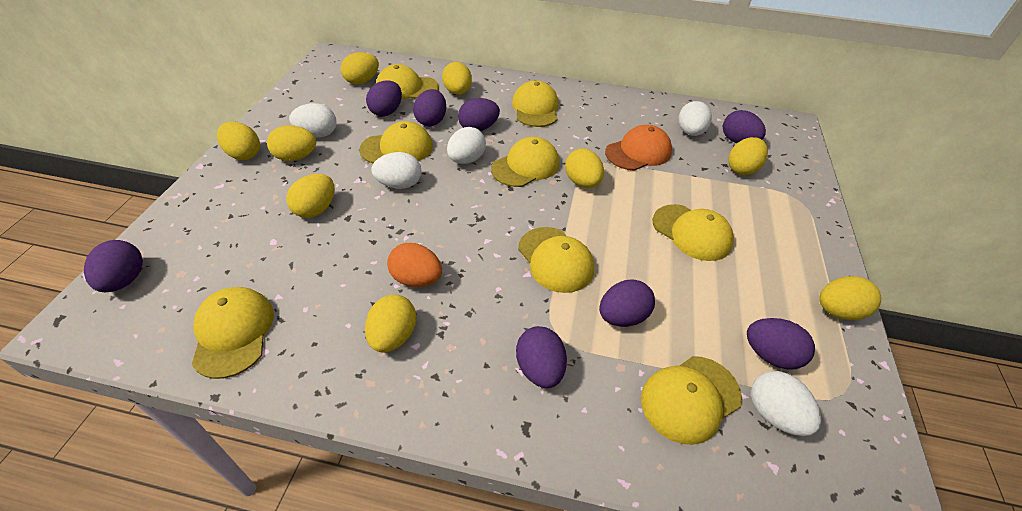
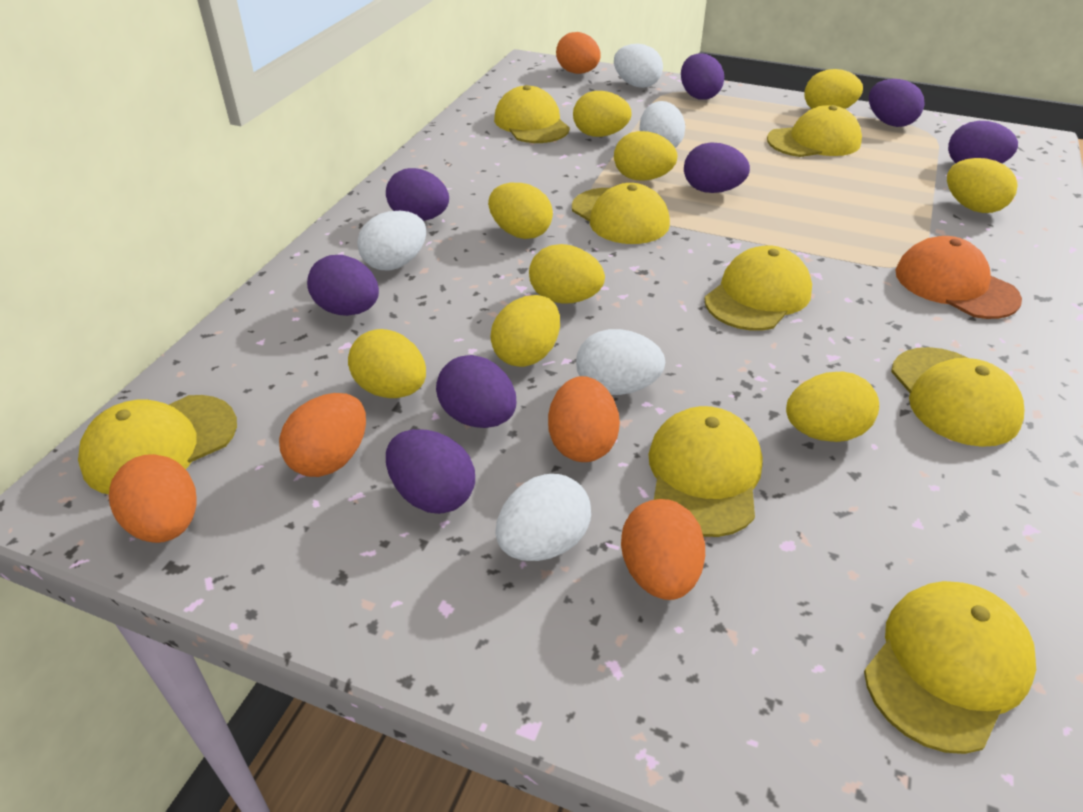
orange egg: 1 -> 5

